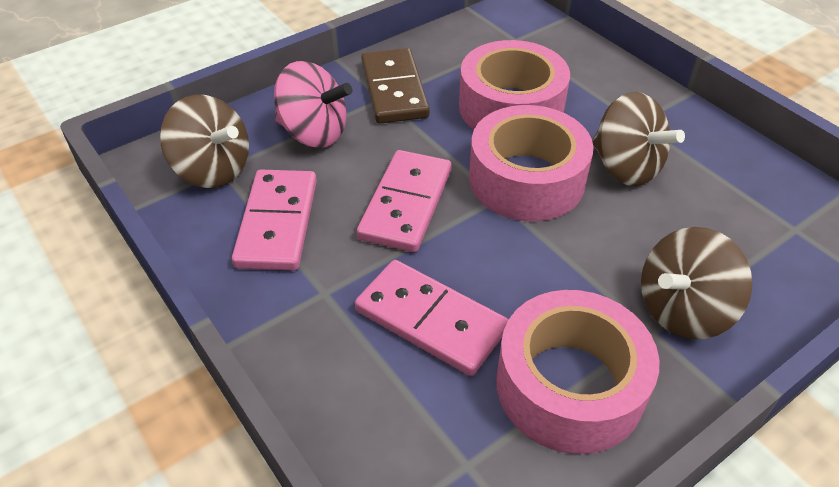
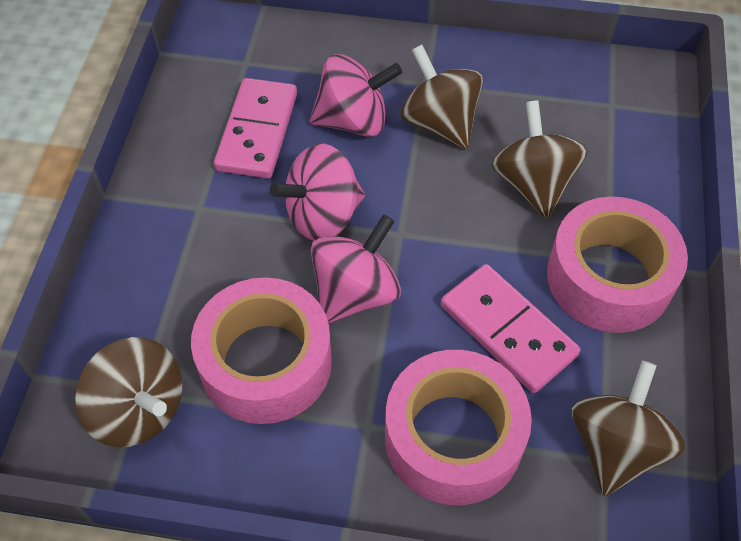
brown domino: 1 -> 0
brown spinning top: 3 -> 4
pink domino: 3 -> 2
pink spinning top: 1 -> 3

